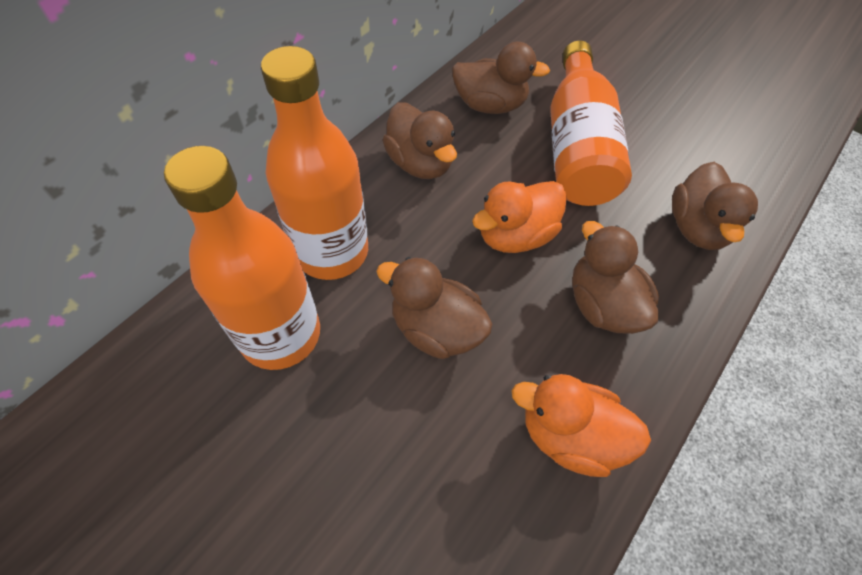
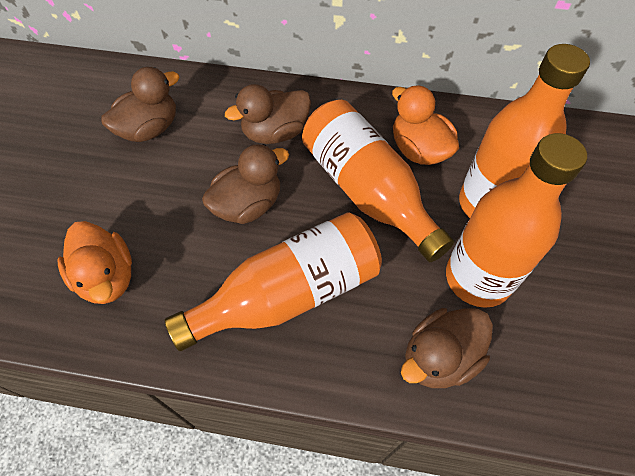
brown duck: 5 -> 4
orange bottle: 3 -> 4

